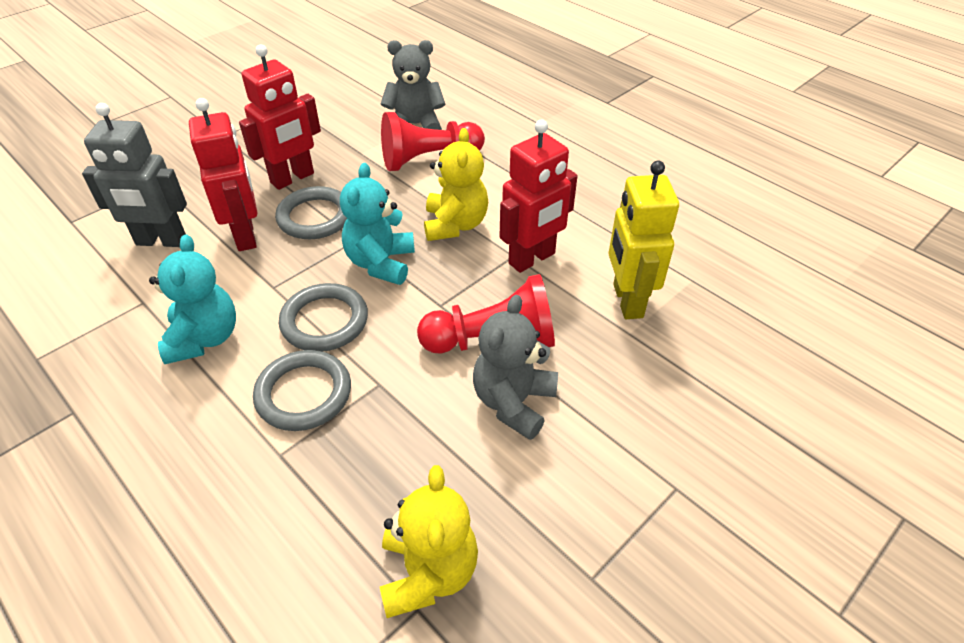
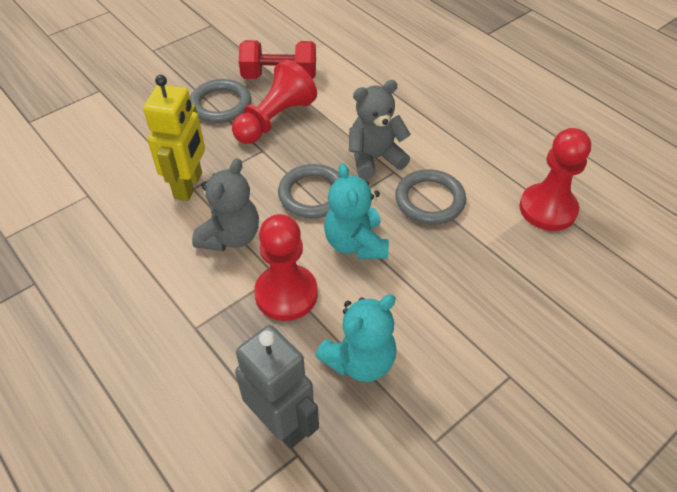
red dumbbell: 0 -> 1
red pawn: 2 -> 3
red robot: 3 -> 0
yellow teddy bear: 2 -> 0

